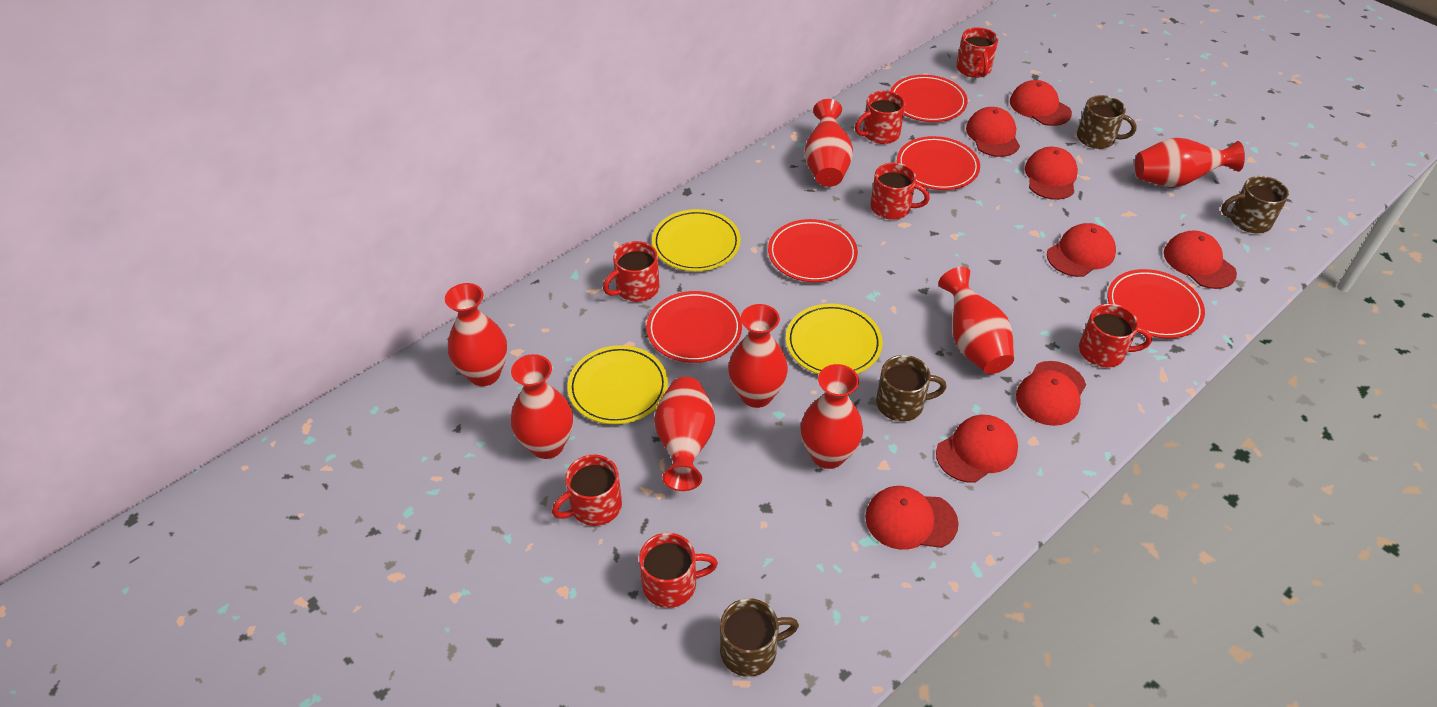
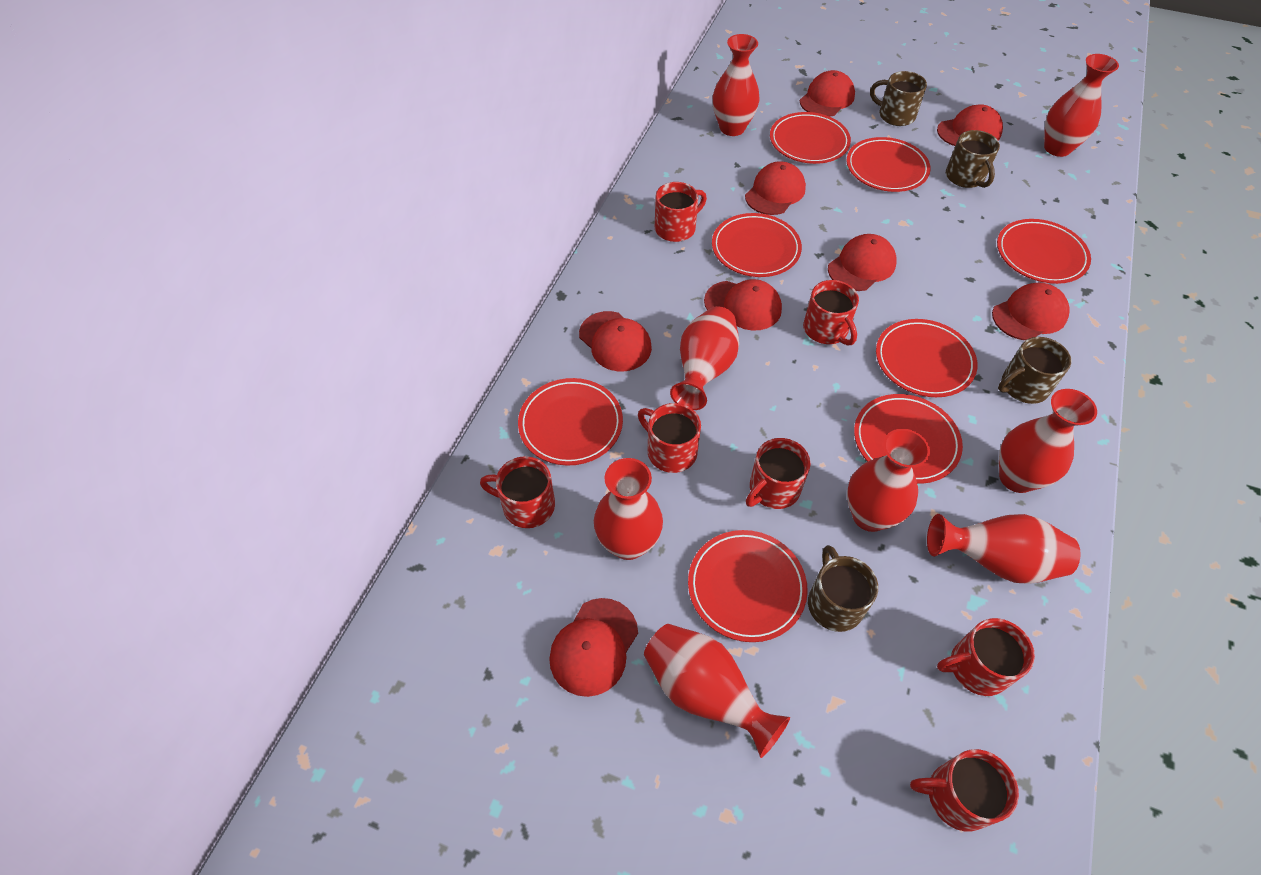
red plate: 5 -> 8
yellow plate: 3 -> 0

